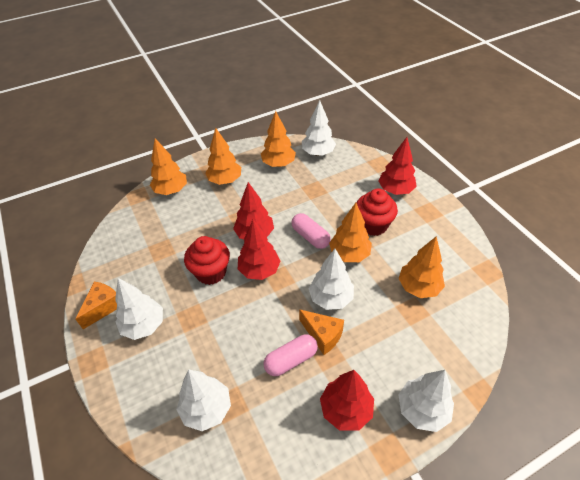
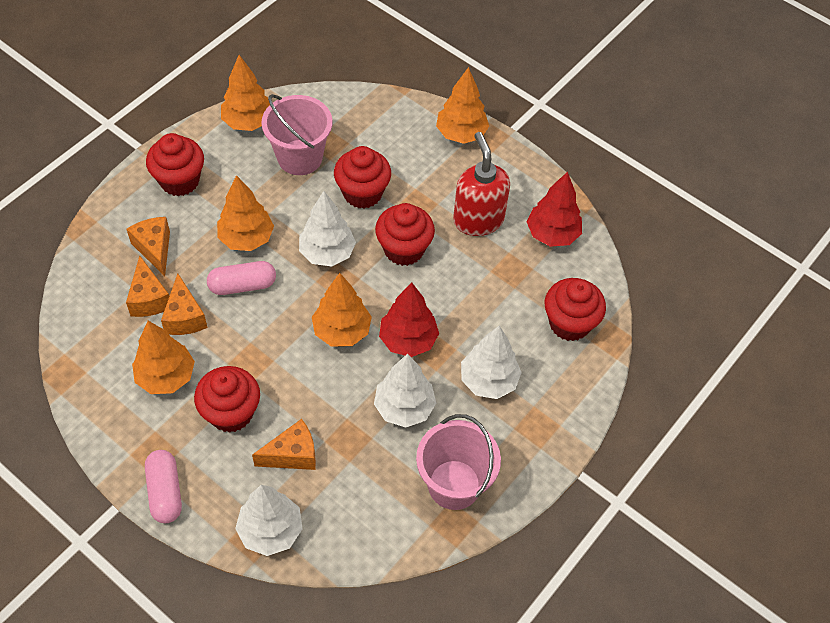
orange cheese: 2 -> 4
pink bucket: 0 -> 2
red cupcake: 2 -> 5
red soap dispenser: 0 -> 1
red tree: 4 -> 2
white tree: 5 -> 4

